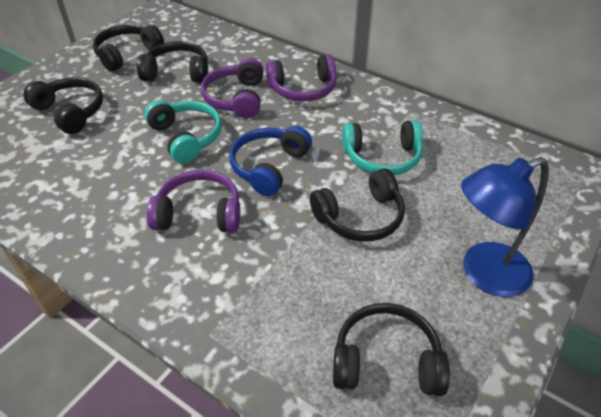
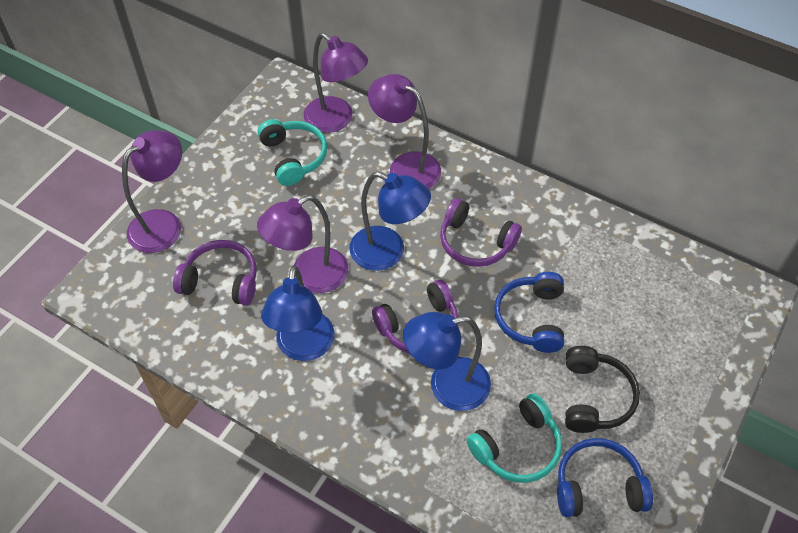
black headphones: 5 -> 1
blue headphones: 1 -> 2
blue lamp: 1 -> 3
purple lamp: 0 -> 4

